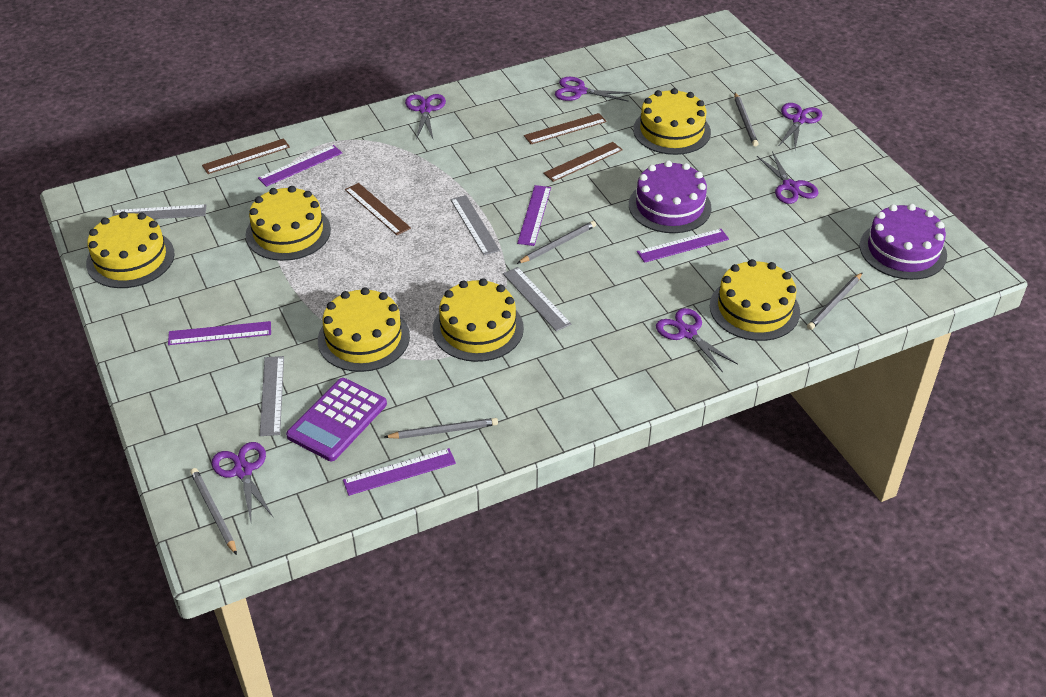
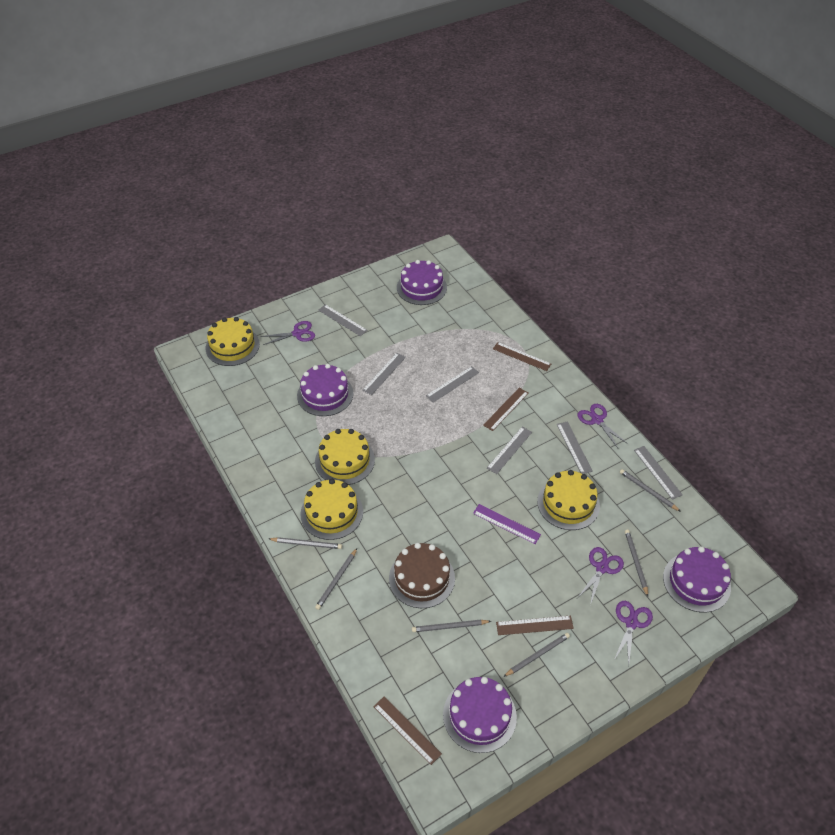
brown cake: 0 -> 1
grey pencil: 5 -> 6
grey ruler: 4 -> 6
purple cake: 2 -> 4
purple calculator: 1 -> 0
purple ruler: 5 -> 1
purple scissors: 6 -> 4
yellow cake: 6 -> 4

